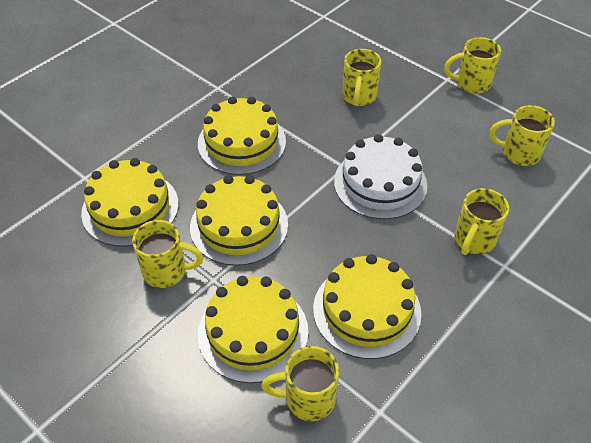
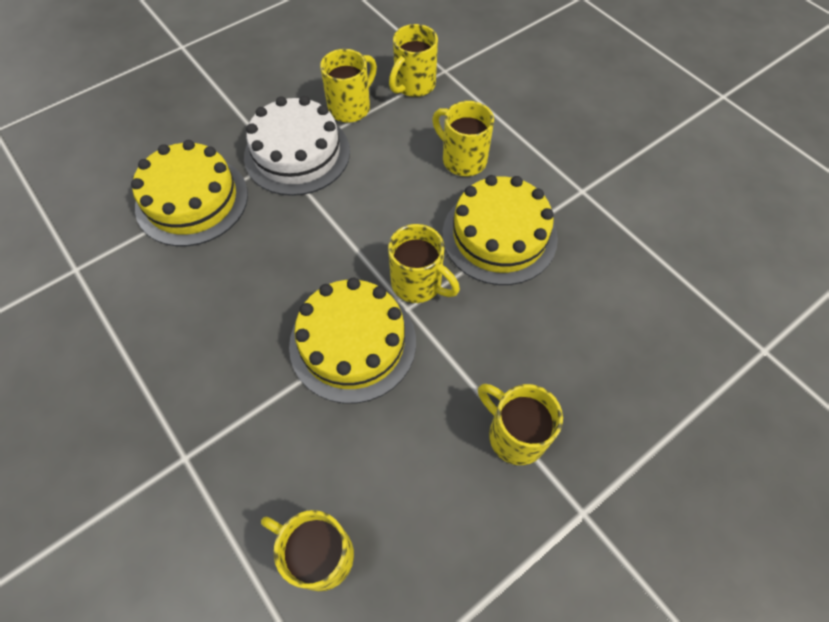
yellow cake: 5 -> 3

